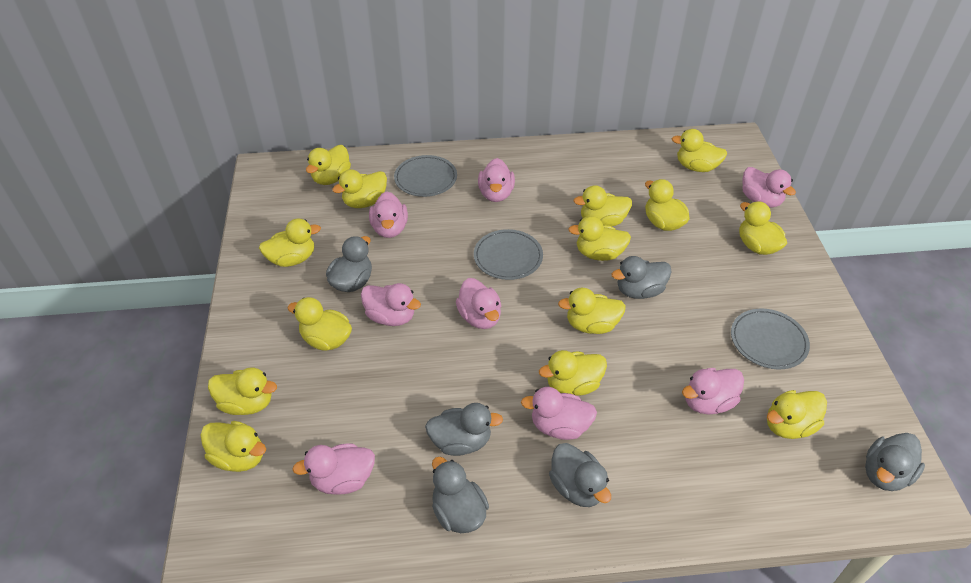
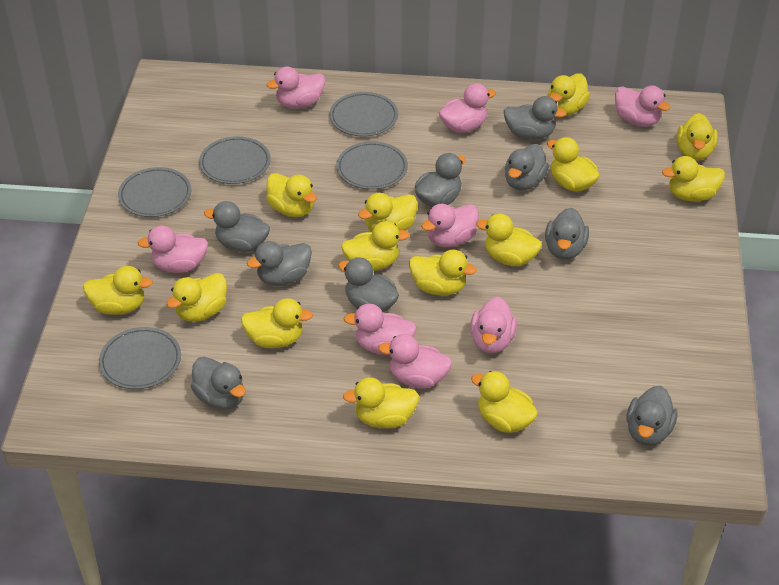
grey duck: 6 -> 9
grey plate: 3 -> 5

